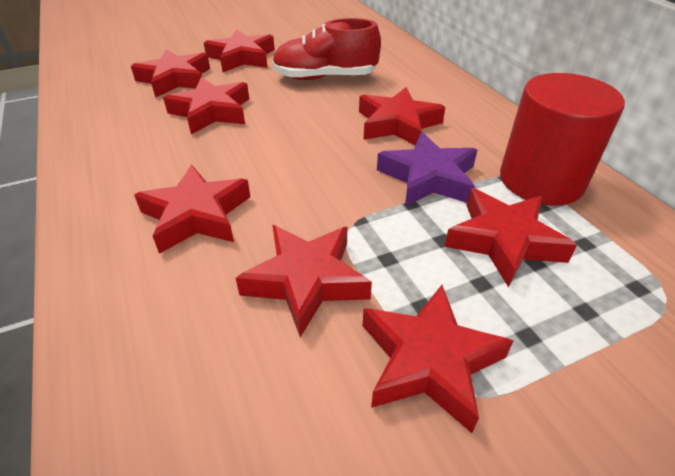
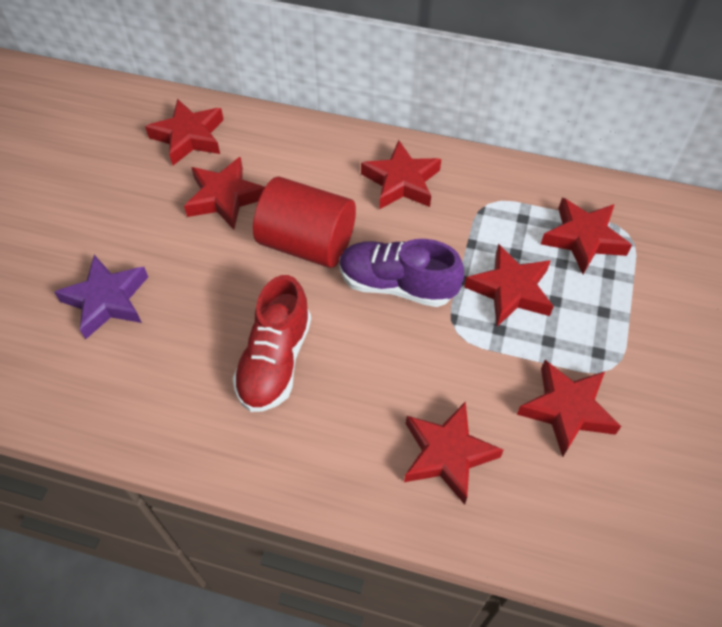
purple shoe: 0 -> 1
red star: 8 -> 7

